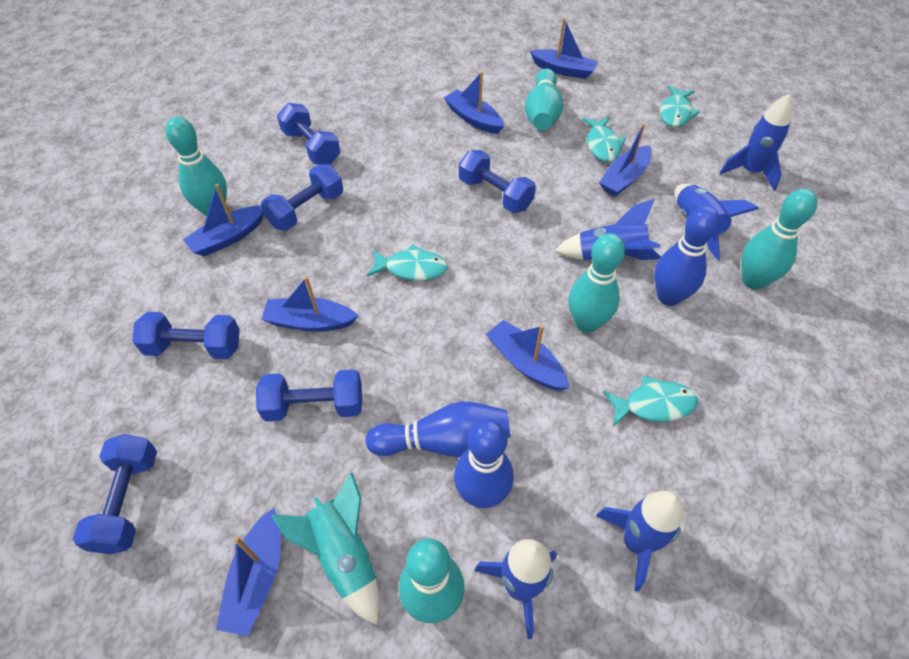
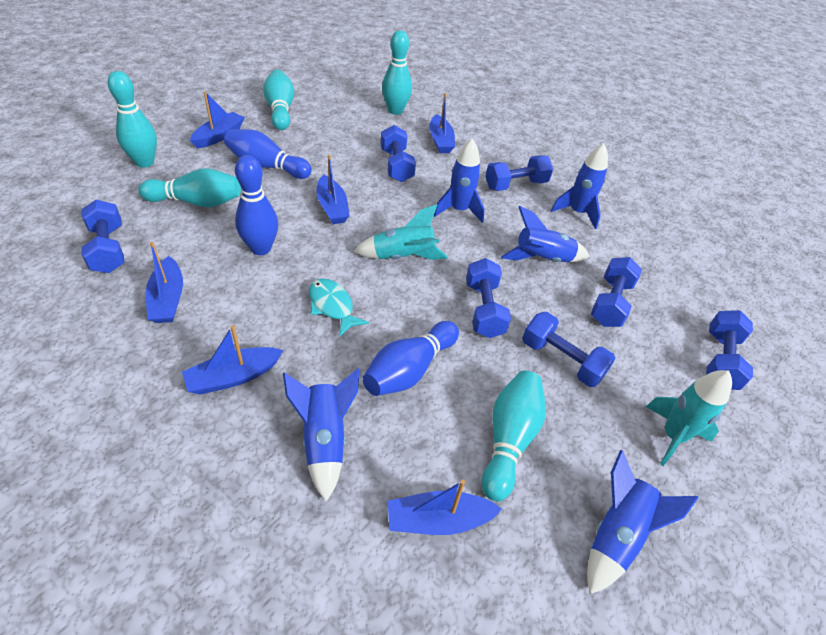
blue boat: 7 -> 6
blue dumbbell: 6 -> 7
turquoise fish: 4 -> 1
turquoise rocket: 1 -> 2

